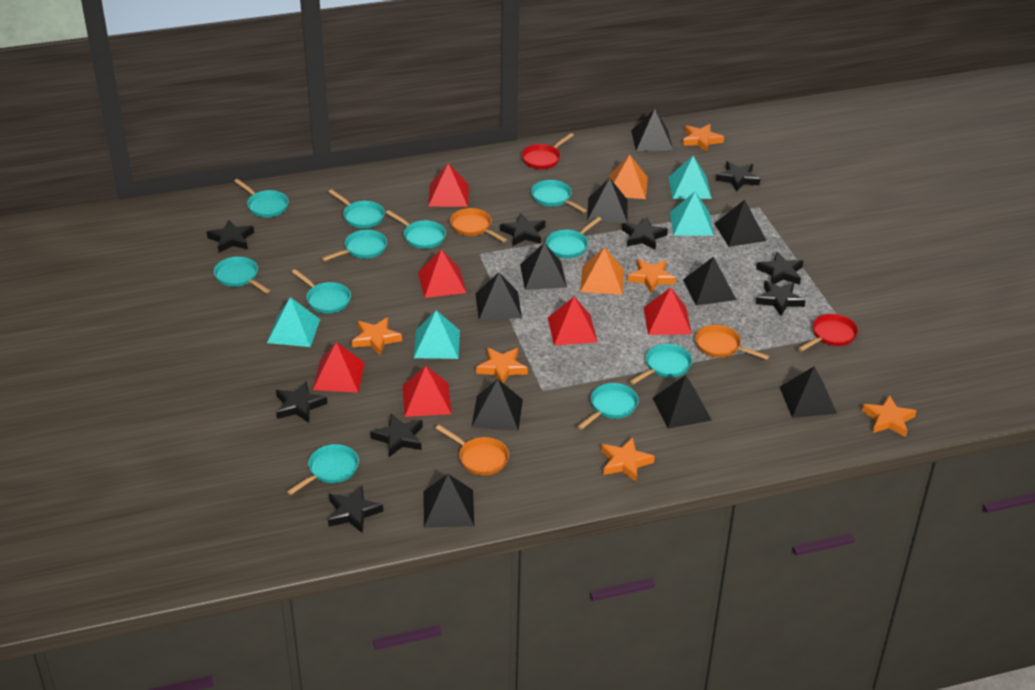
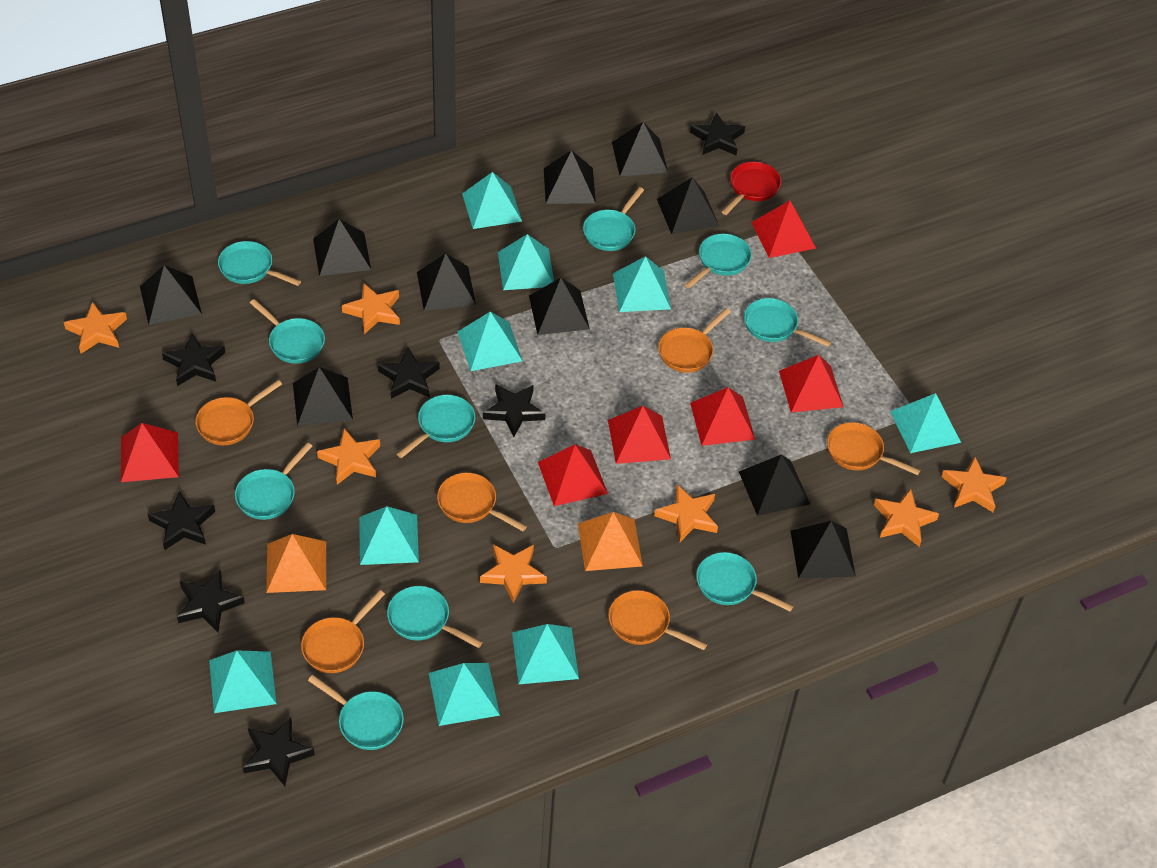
black star: 9 -> 7
orange pan: 3 -> 6
orange star: 6 -> 7
red pan: 2 -> 1
turquoise pan: 11 -> 10
turquoise pyramid: 4 -> 9

